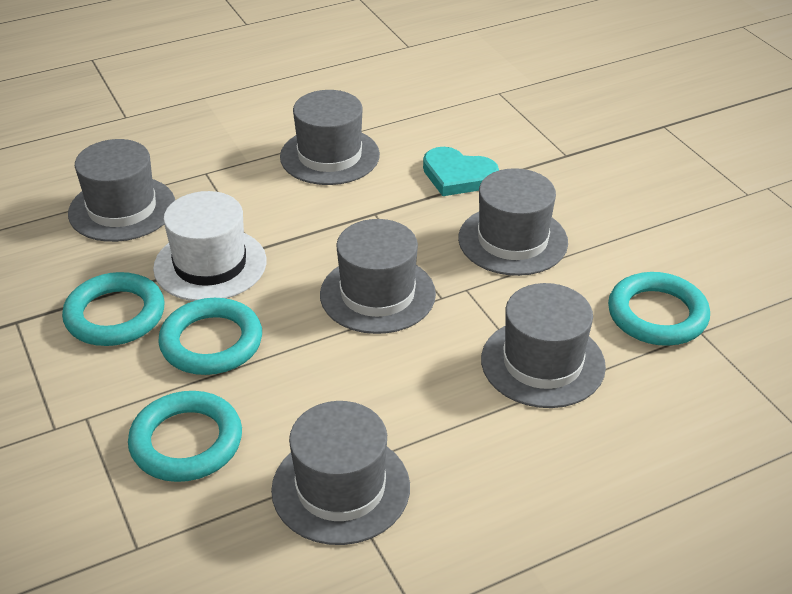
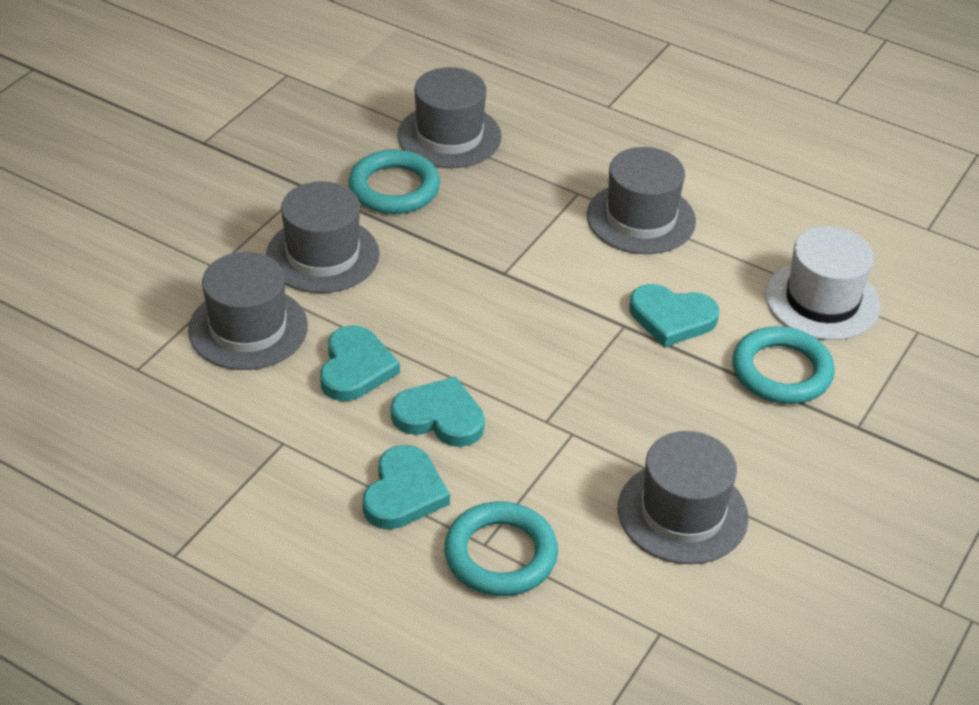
grey hat: 6 -> 5
turquoise heart: 1 -> 4
turquoise ring: 4 -> 3

